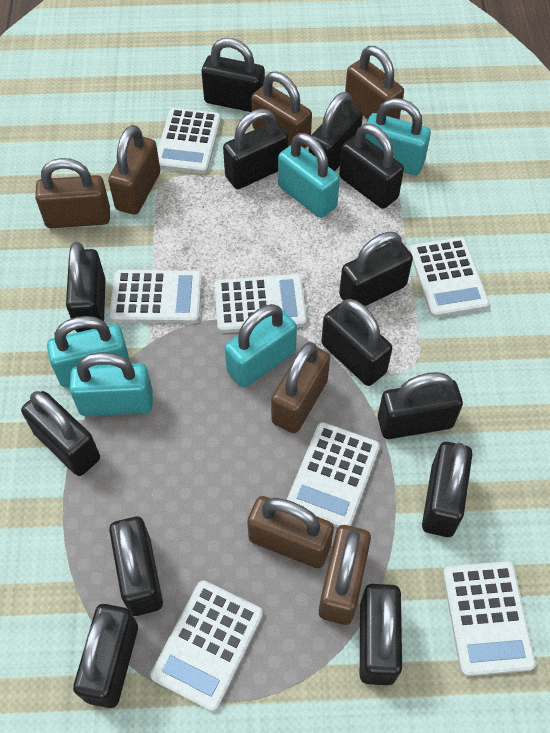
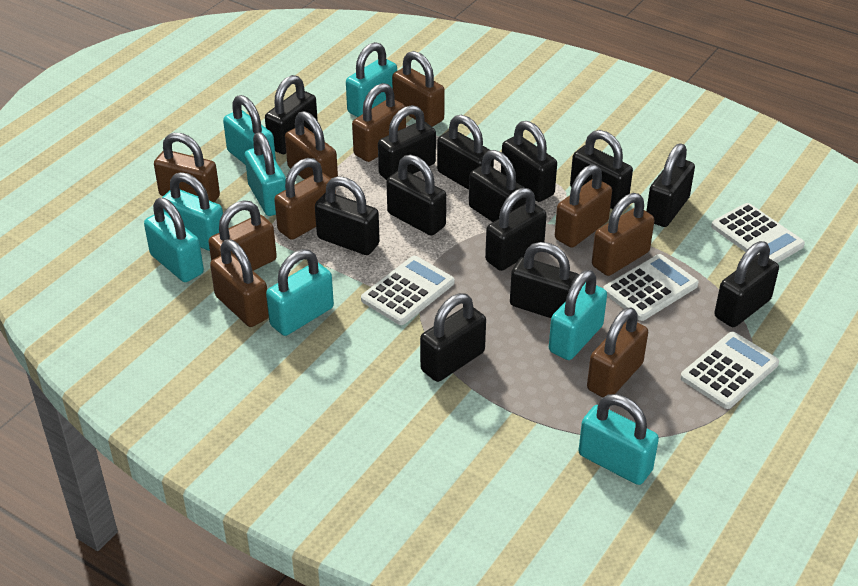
brown padlock: 7 -> 10
turquoise padlock: 5 -> 8
white calculator: 7 -> 4

